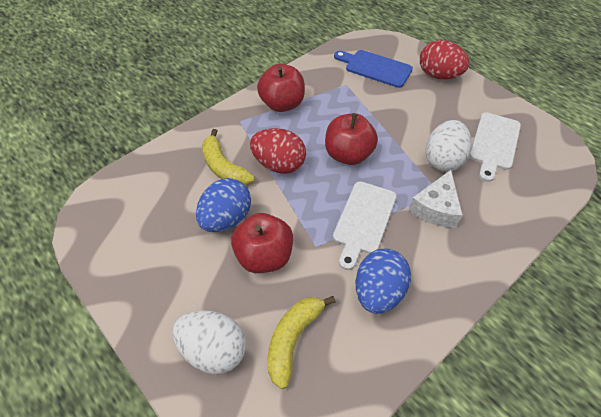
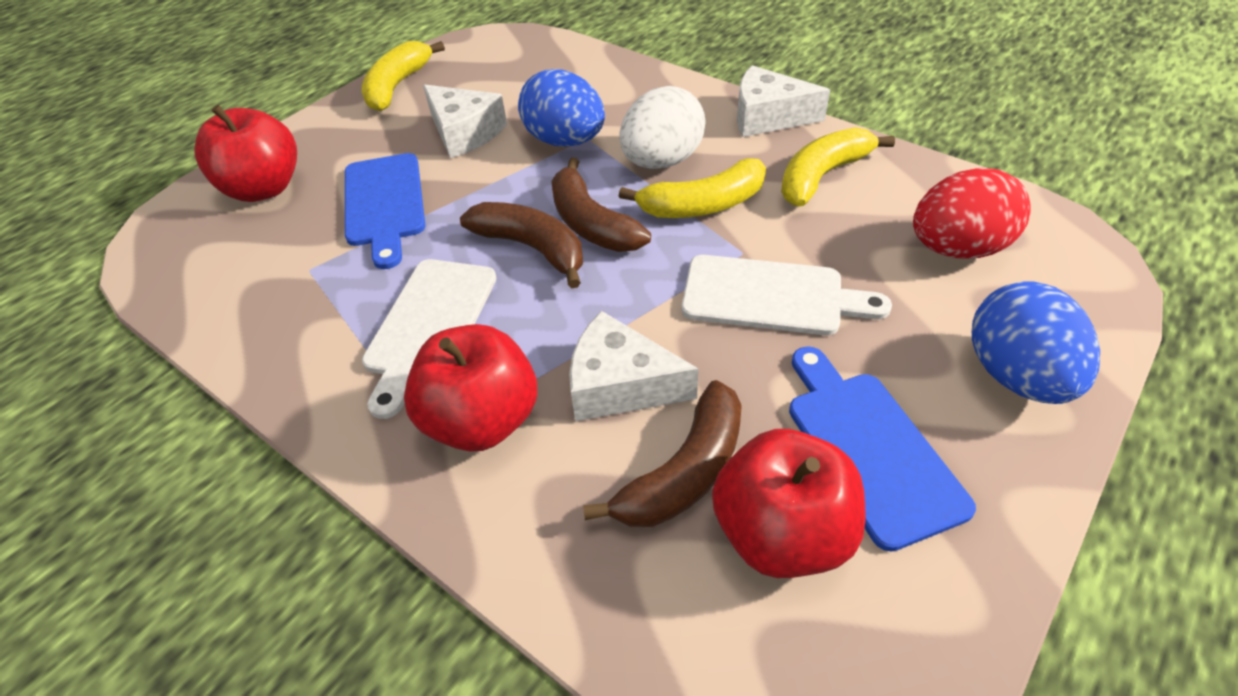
blue cutting board: 1 -> 2
brown banana: 0 -> 3
red egg: 2 -> 1
white cheese: 1 -> 3
white egg: 2 -> 1
yellow banana: 2 -> 3

